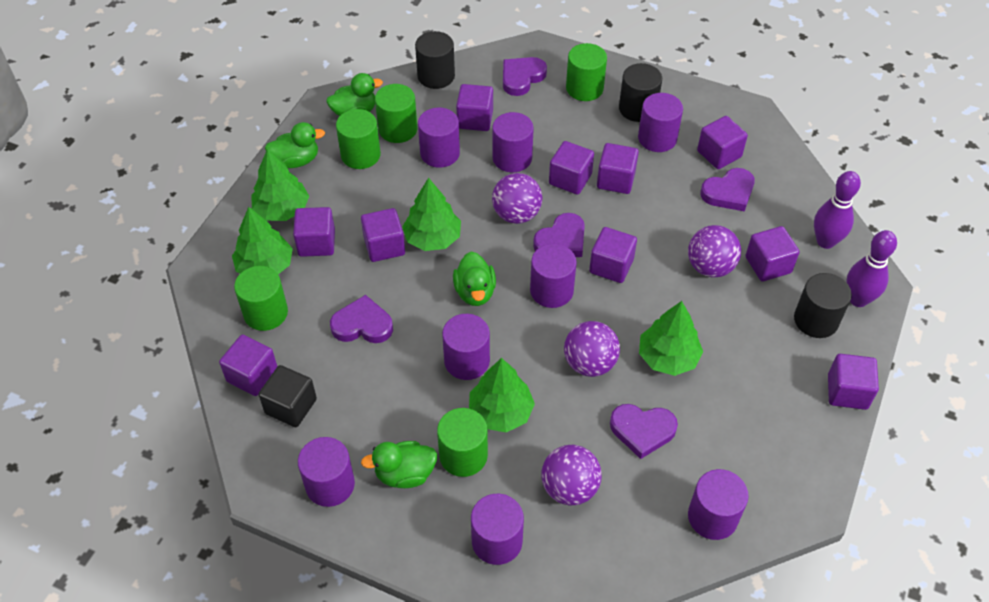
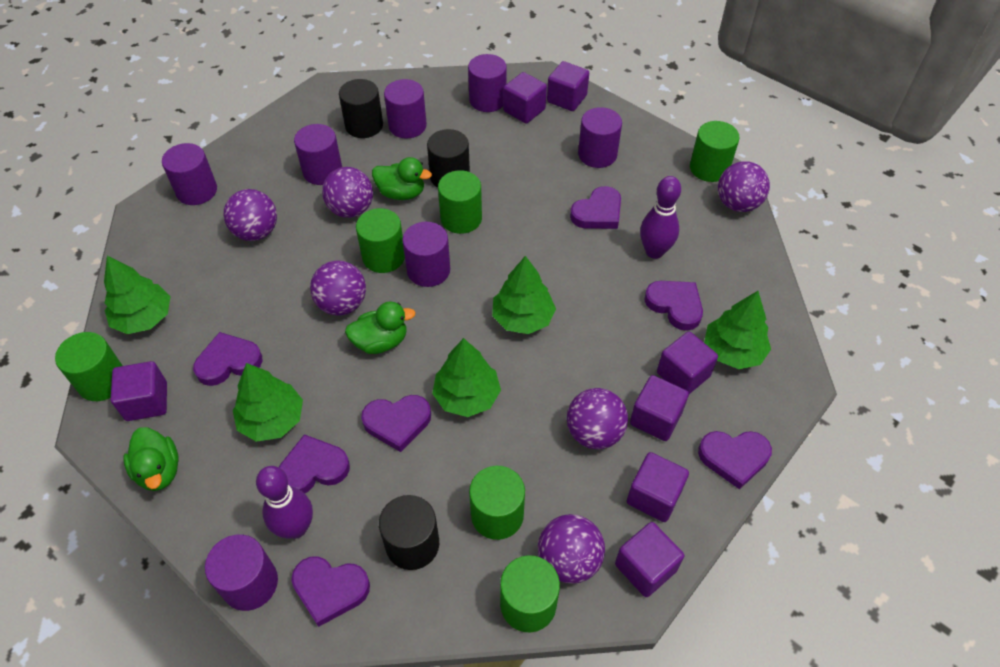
black cube: 1 -> 0
green cylinder: 5 -> 6
green duck: 4 -> 3
purple ball: 4 -> 6
purple cube: 10 -> 7
purple cylinder: 8 -> 7
purple heart: 5 -> 7

